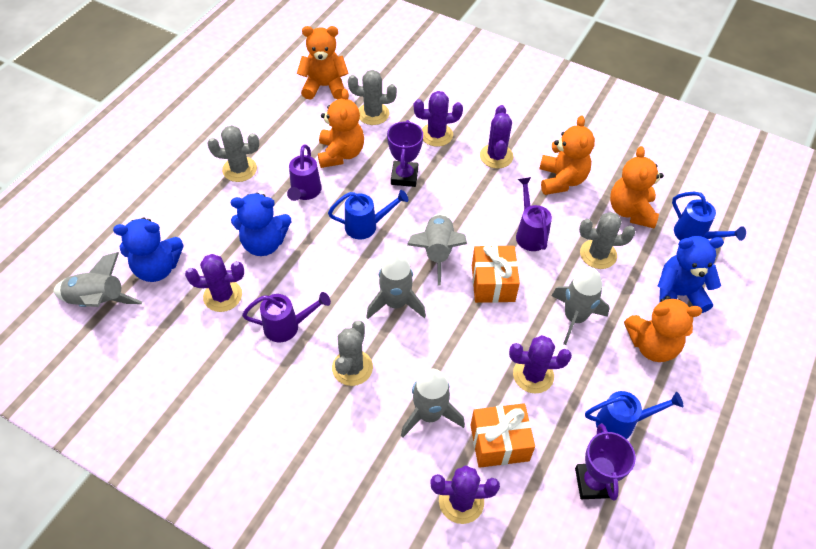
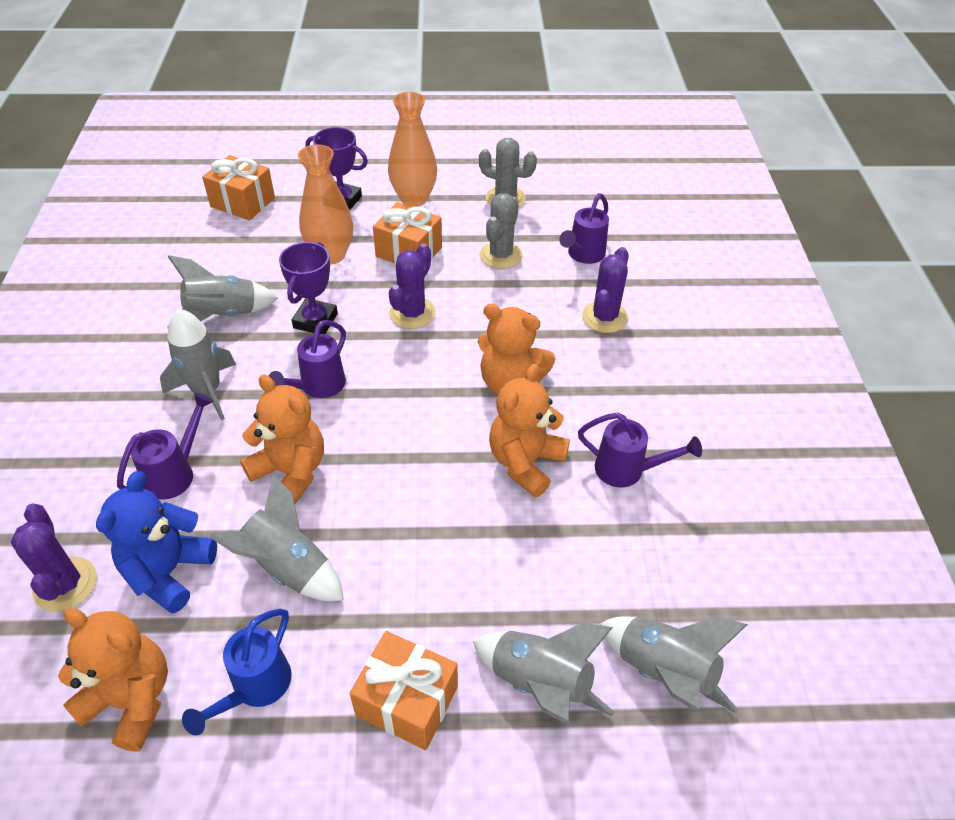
blue teddy bear: 3 -> 1
blue watering can: 3 -> 1
grey cactus: 4 -> 2
orange gift: 2 -> 3
orange teddy bear: 5 -> 4
orange vase: 0 -> 2
purple cactus: 5 -> 3
purple watering can: 3 -> 4

